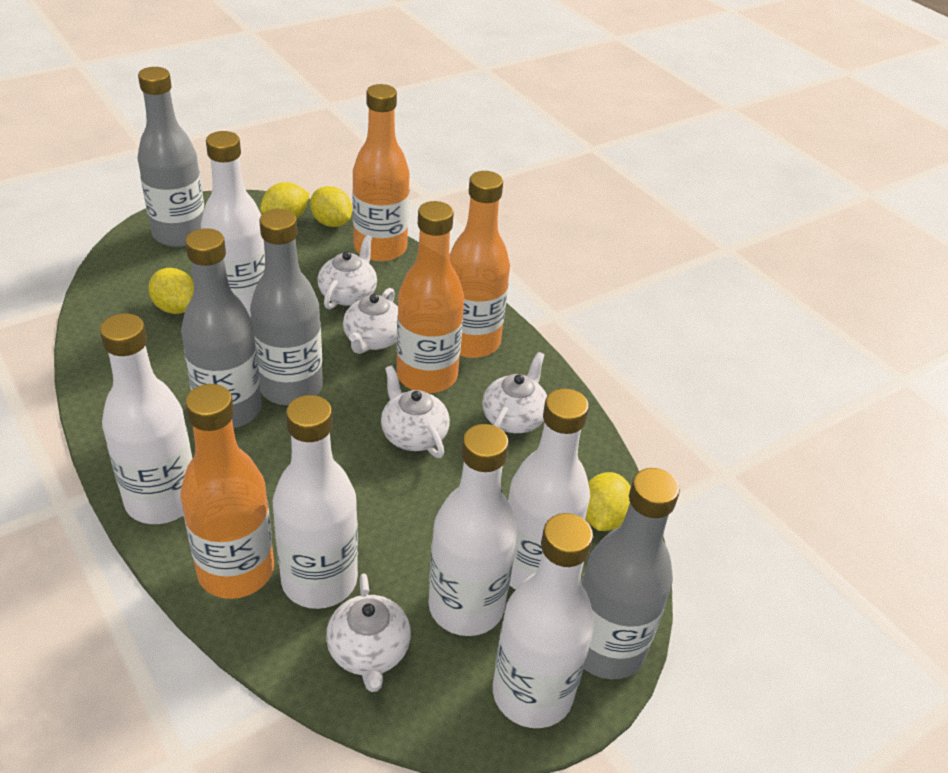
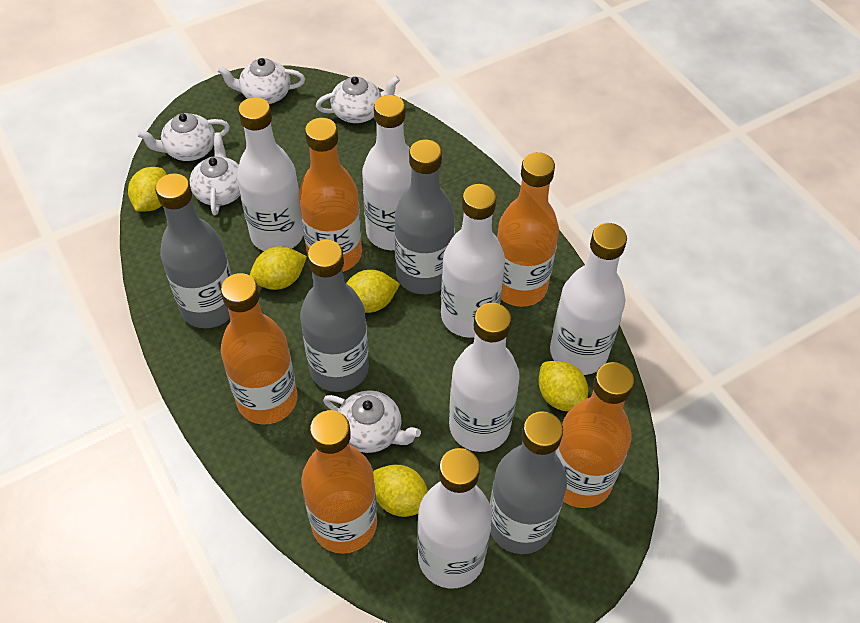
orange bottle: 4 -> 5
yellow lemon: 4 -> 5

